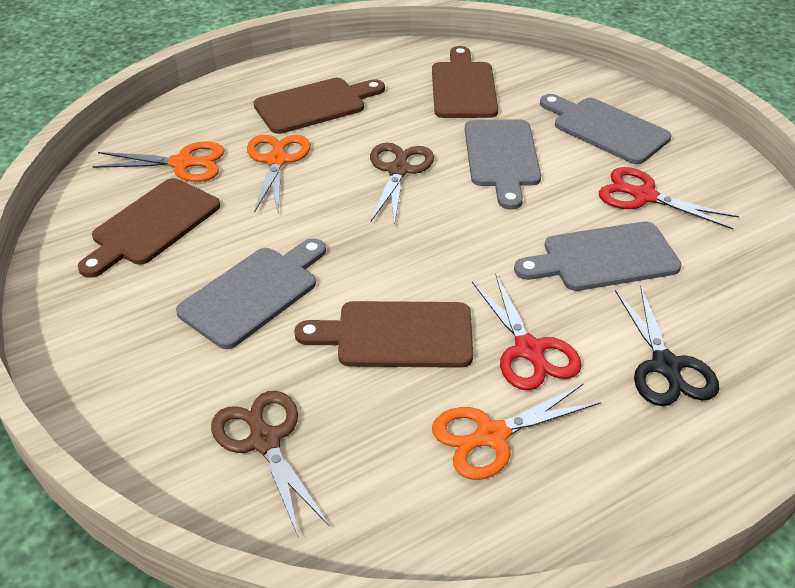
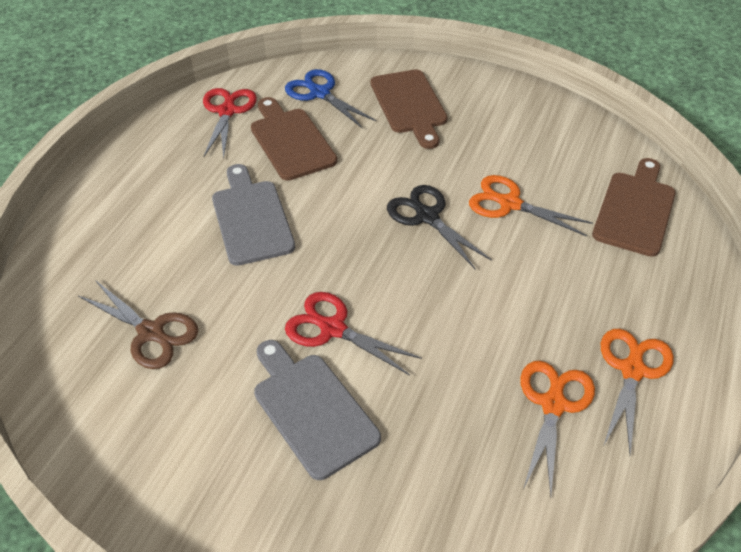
blue scissors: 0 -> 1
brown cutting board: 4 -> 3
brown scissors: 2 -> 1
grey cutting board: 4 -> 2

